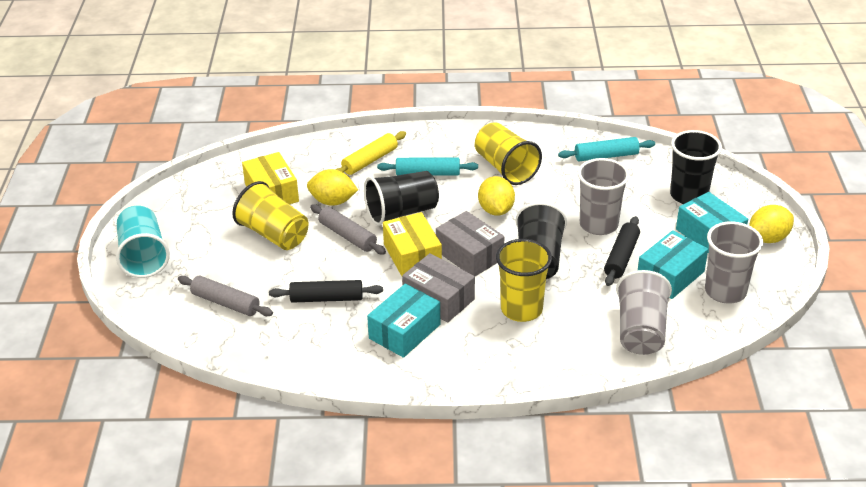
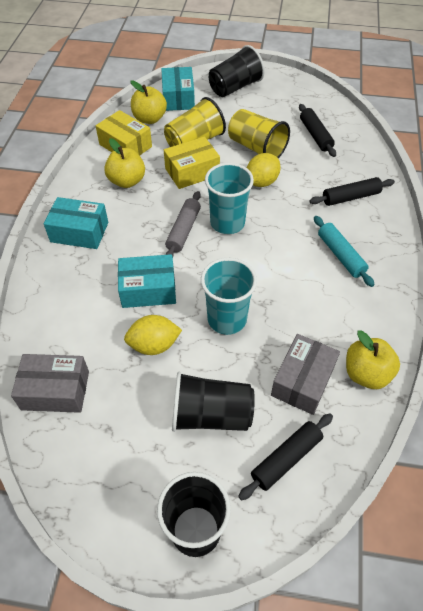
black rolling pin: 2 -> 3
grey cup: 3 -> 0
grey rolling pin: 2 -> 1
turquoise cup: 1 -> 2
turquoise rolling pin: 2 -> 1
yellow apple: 0 -> 3
yellow cup: 3 -> 2
yellow lemon: 3 -> 2
yellow rolling pin: 1 -> 0

